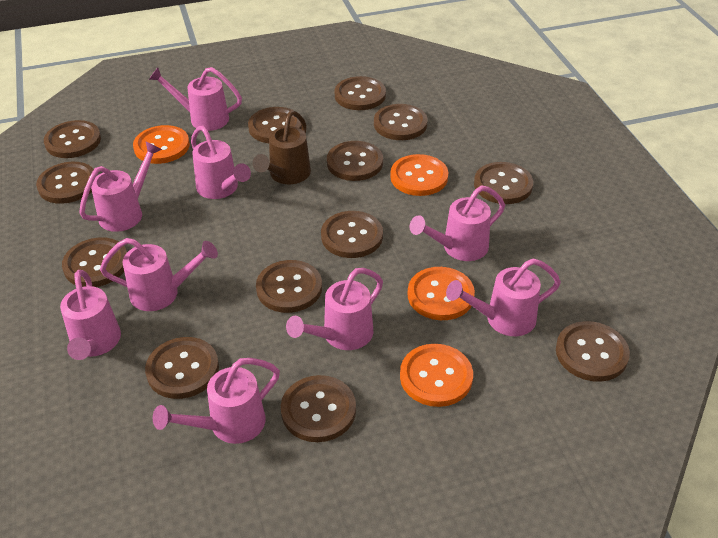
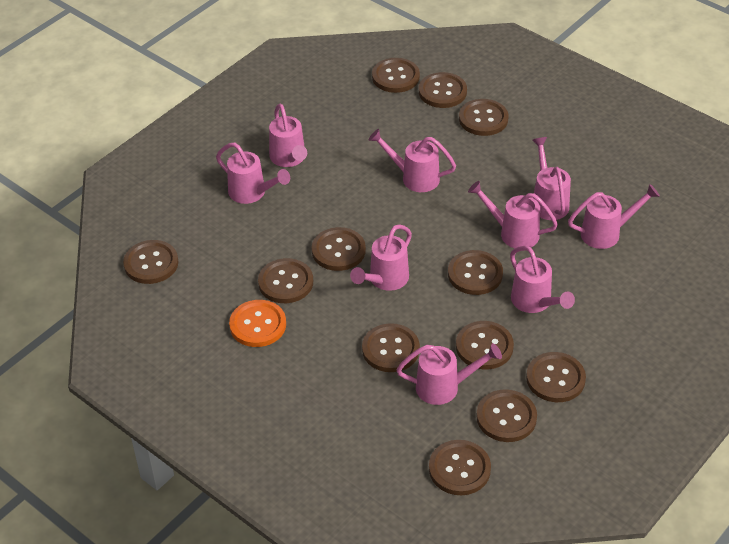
brown button: 13 -> 12
brown watering can: 1 -> 0
orange button: 4 -> 1

